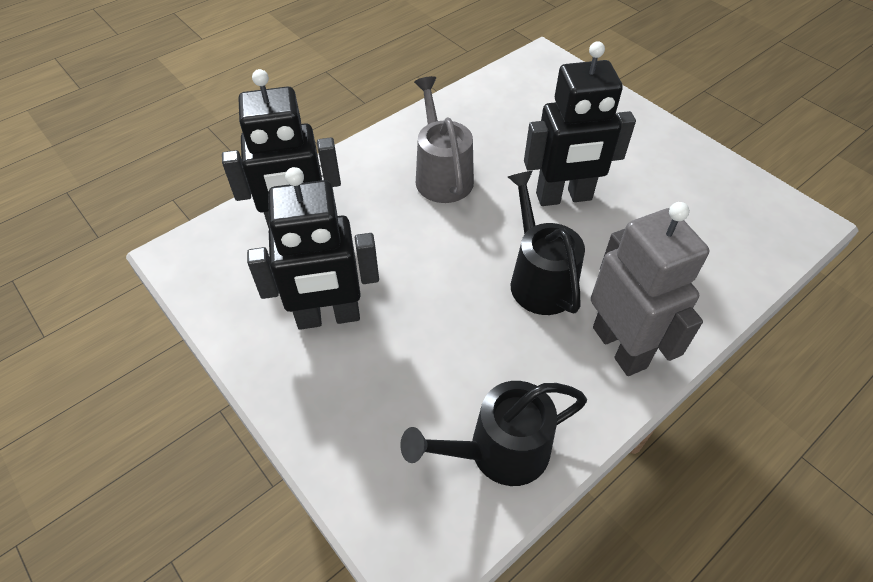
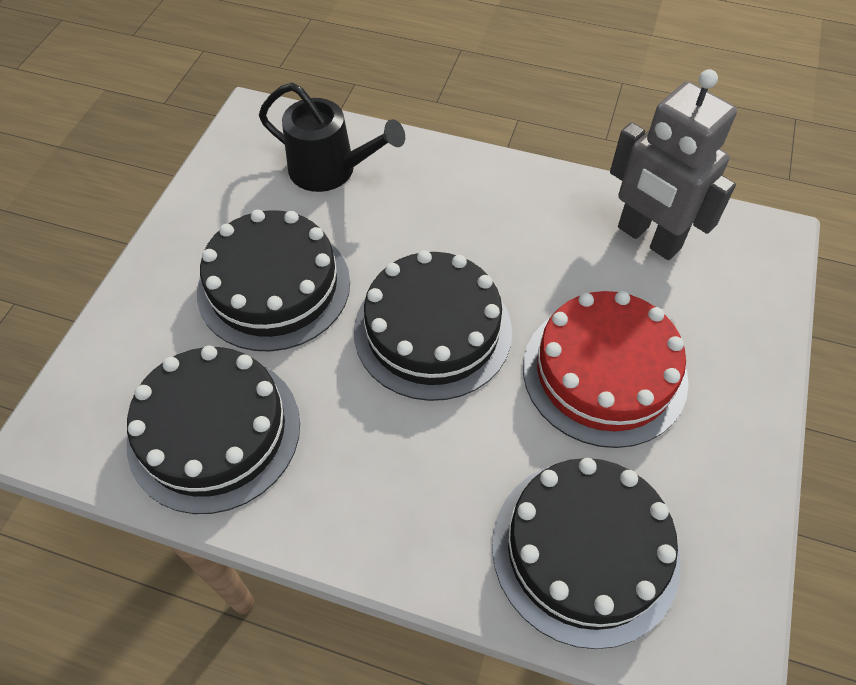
black cake: 0 -> 4
black robot: 3 -> 0
black watering can: 2 -> 1
grey watering can: 1 -> 0
red cake: 0 -> 1

